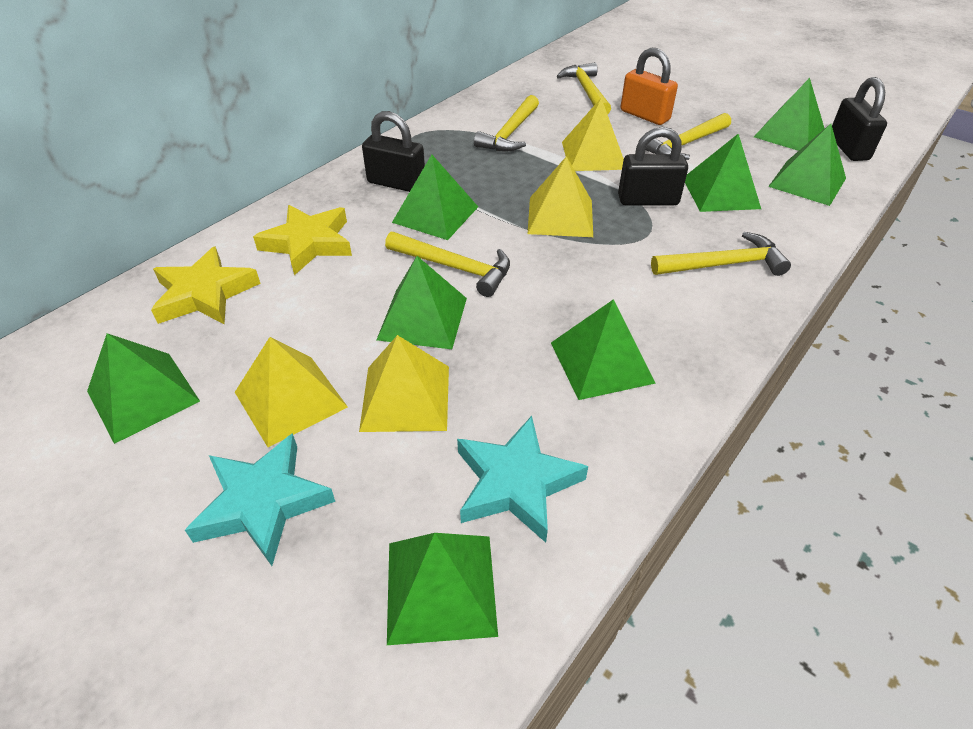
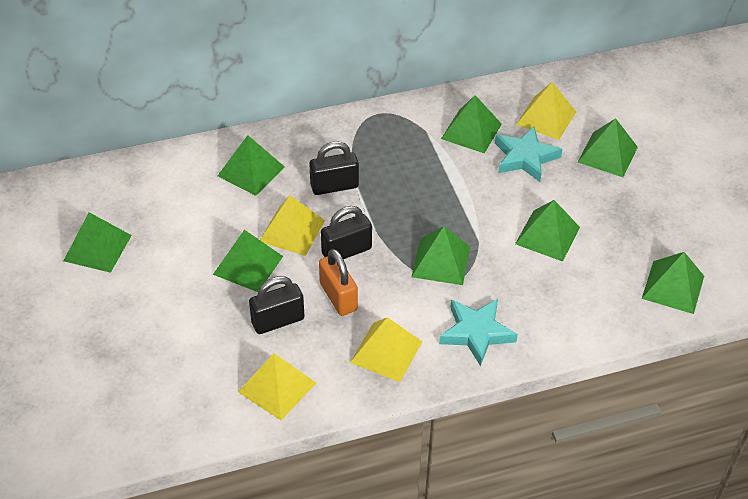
yellow hammer: 5 -> 0
yellow star: 2 -> 0

